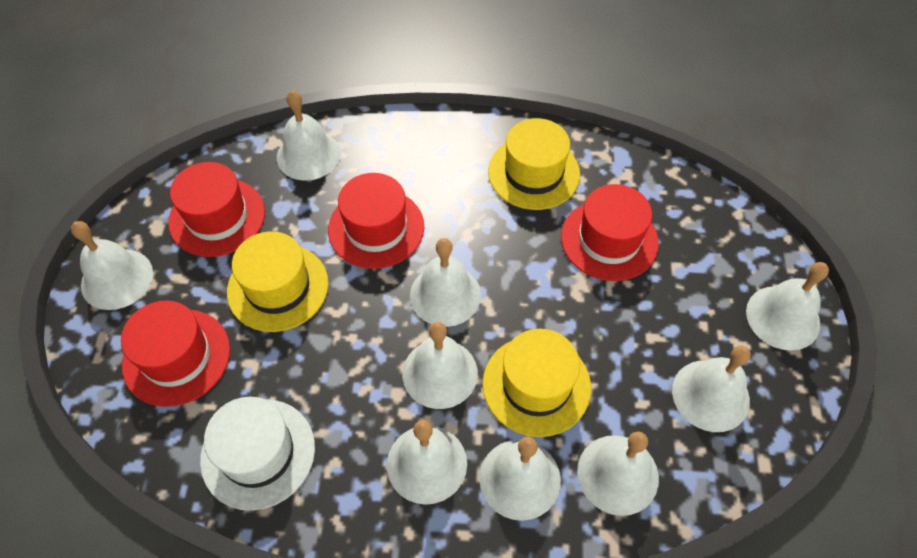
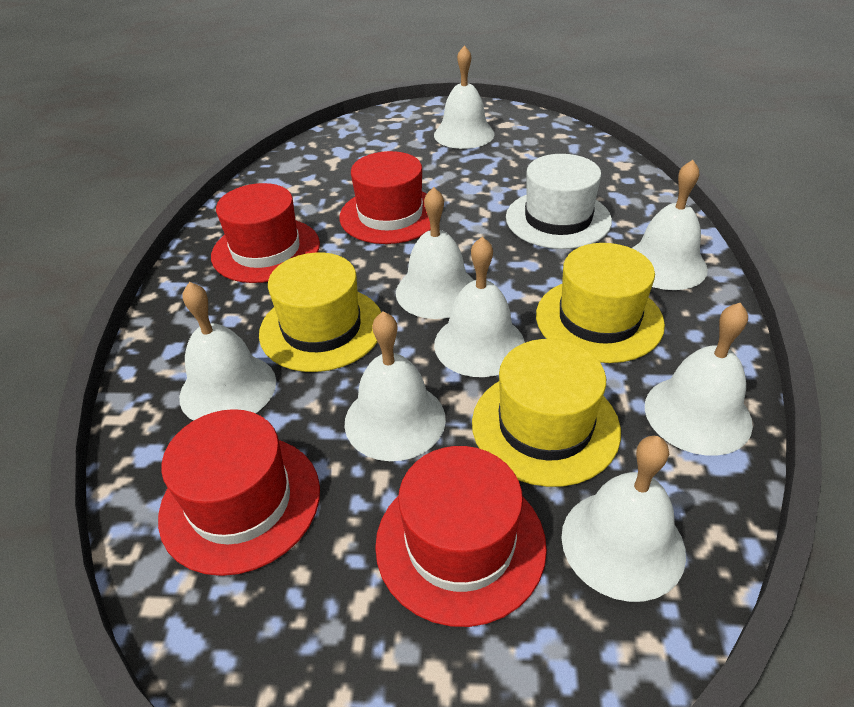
white bell: 9 -> 8

